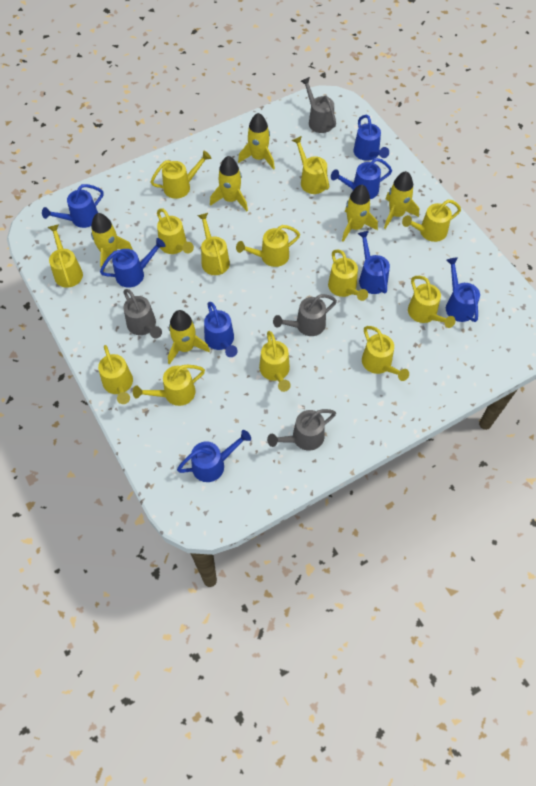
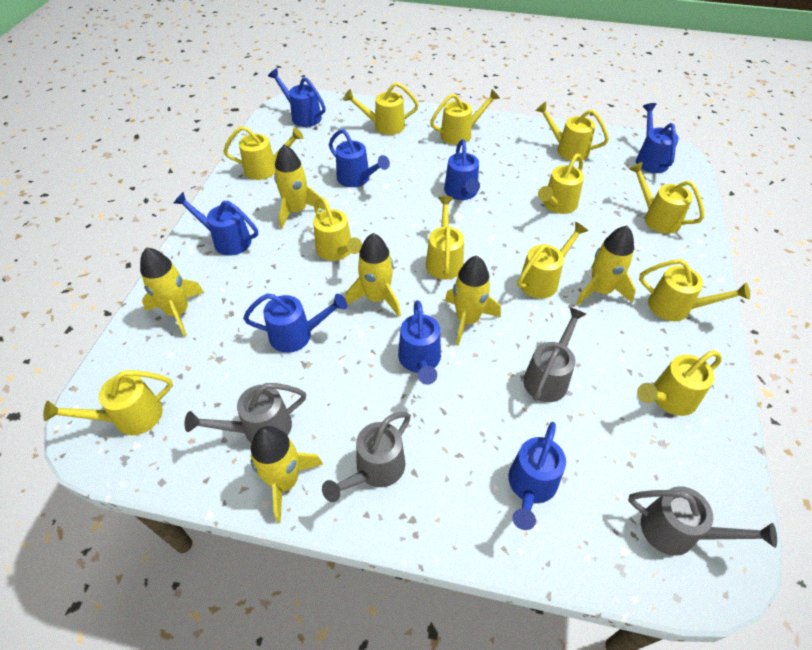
yellow watering can: 13 -> 12

